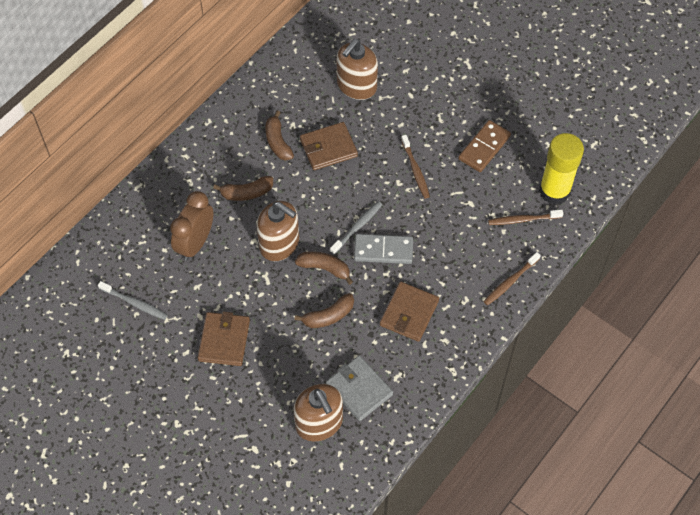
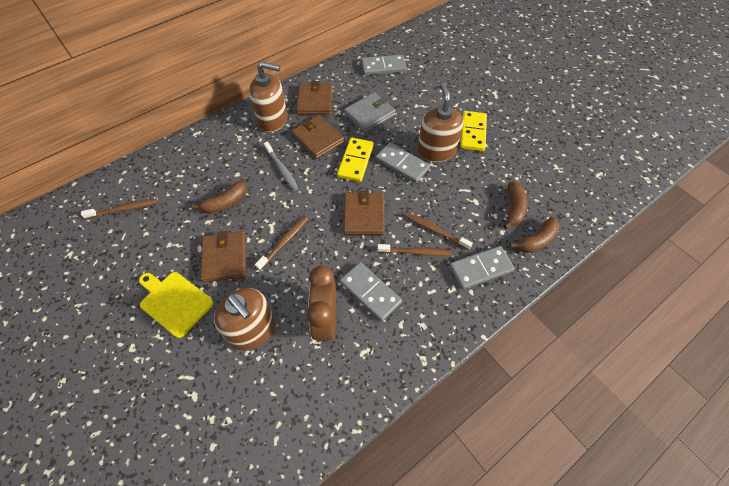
brown banana: 4 -> 3
brown domino: 1 -> 0
brown toothbrush: 3 -> 4
brown wallet: 3 -> 4
grey domino: 1 -> 4
grey toothbrush: 2 -> 1
yellow cutting board: 0 -> 1
yellow domino: 0 -> 2
yellow glue stick: 1 -> 0

